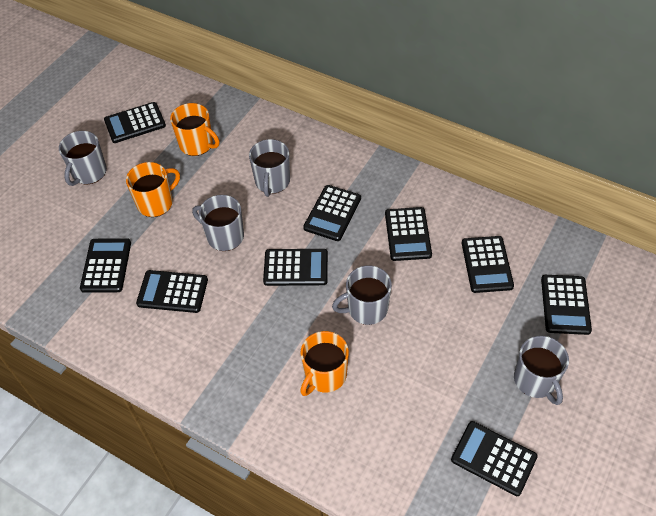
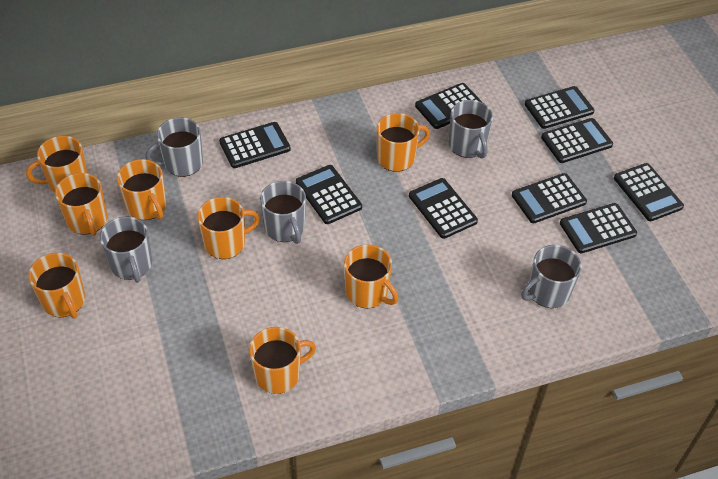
orange mug: 3 -> 8

